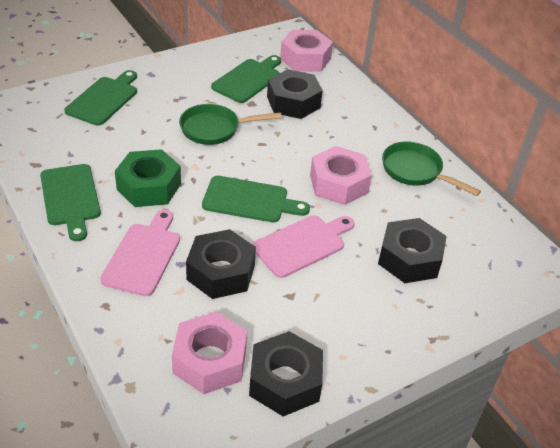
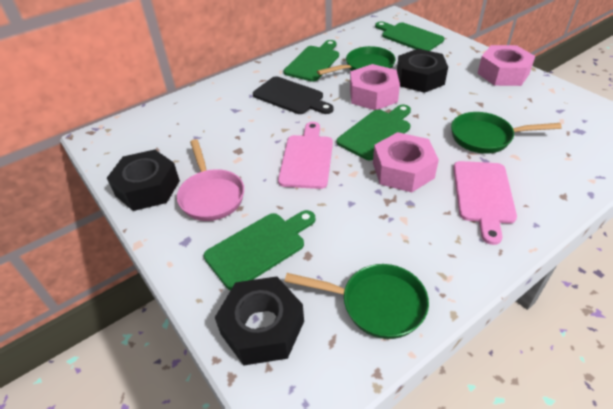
black cutting board: 0 -> 1
black nut: 4 -> 3
green nut: 1 -> 0
green pan: 2 -> 3
pink pan: 0 -> 1

